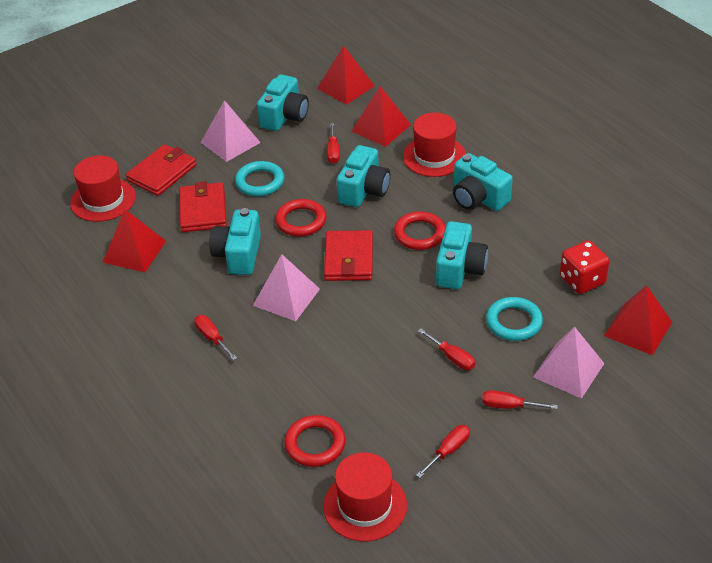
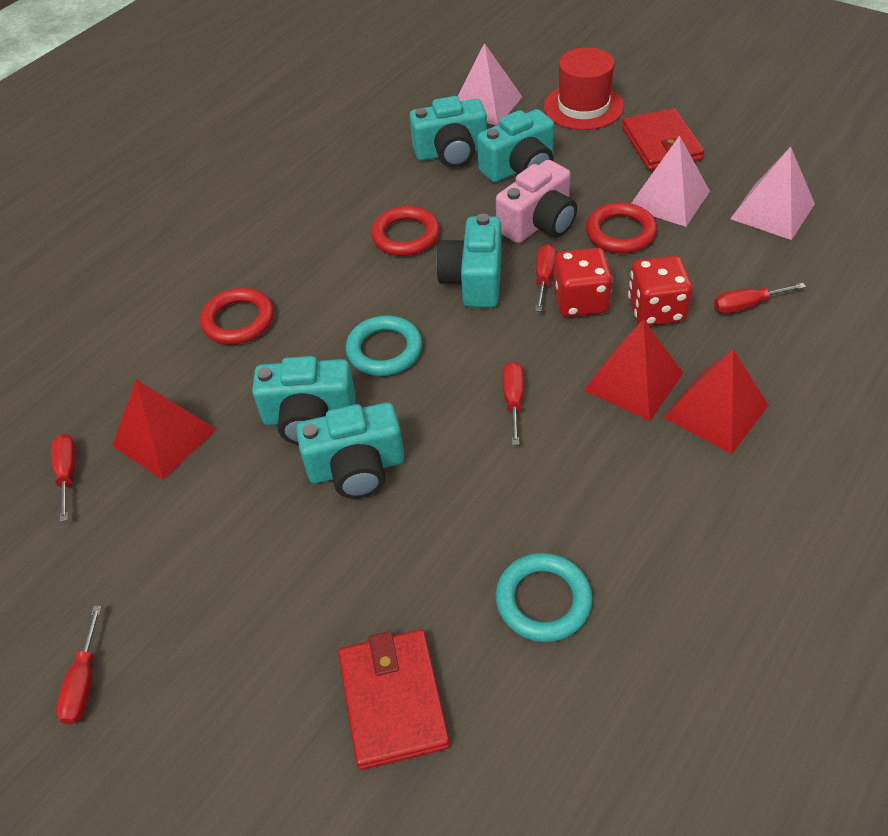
pink camera: 0 -> 1
red dice: 1 -> 2
red hat: 3 -> 1
red pyramid: 4 -> 3
red wallet: 3 -> 2

